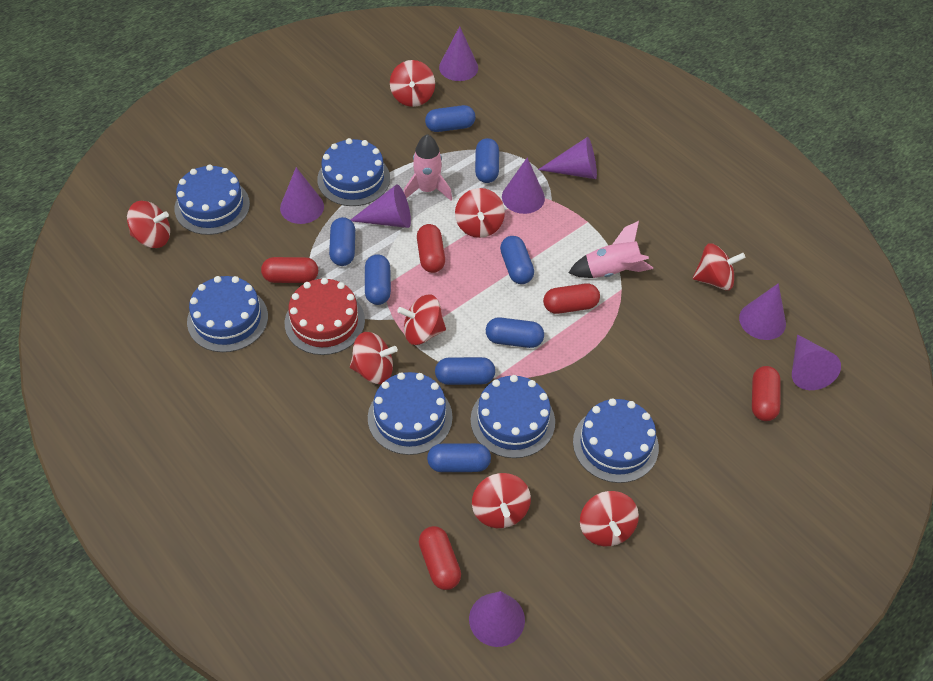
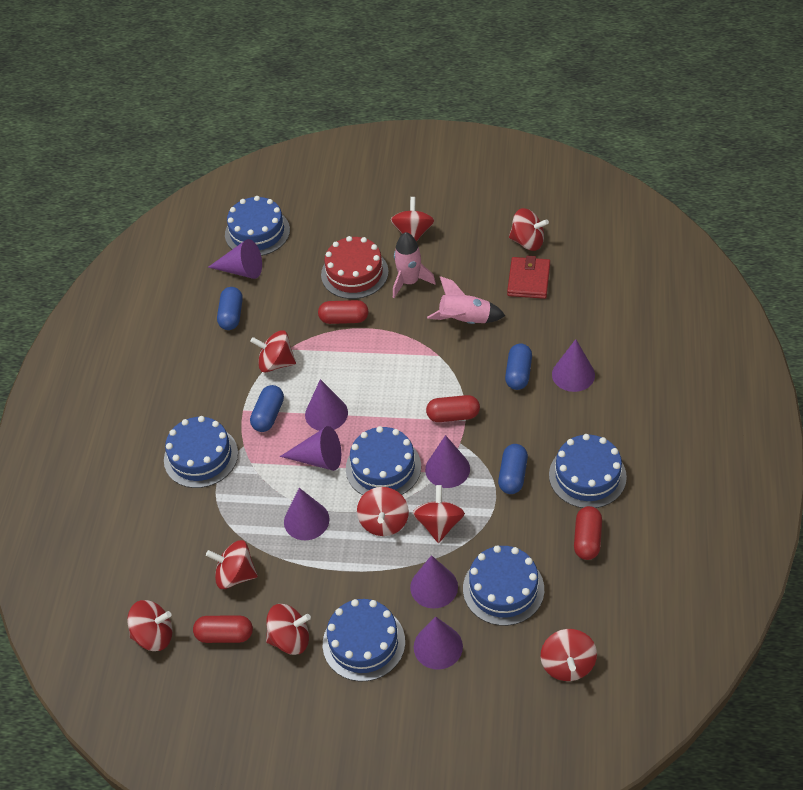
blue capsule: 8 -> 4
red capsule: 5 -> 4
red spinning top: 8 -> 9
red wallet: 0 -> 1

